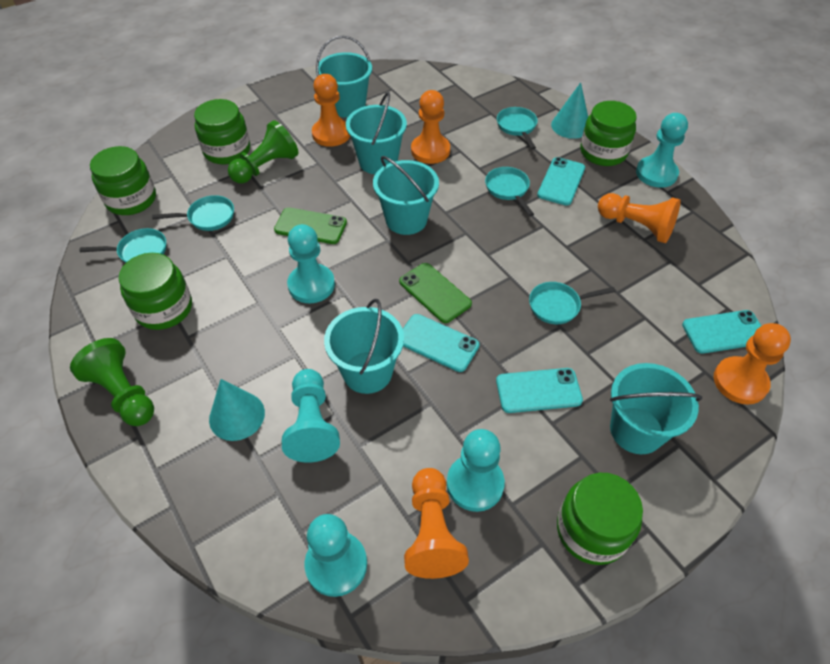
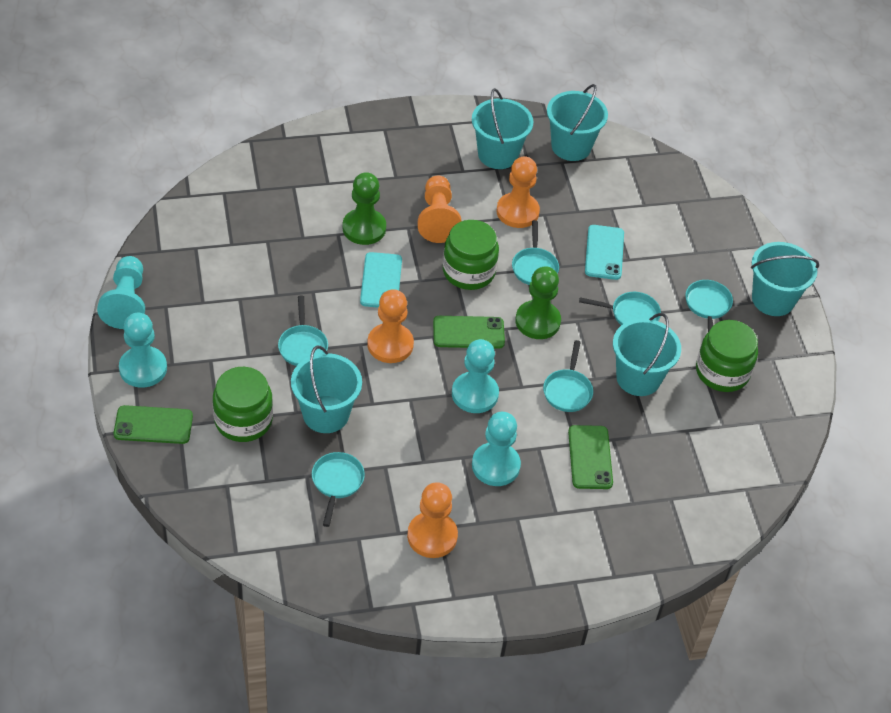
green jar: 5 -> 3
green phone: 2 -> 3
orange pawn: 5 -> 4
turquoise cone: 2 -> 0
turquoise pan: 5 -> 6
turquoise pawn: 5 -> 4
turquoise phone: 4 -> 2

